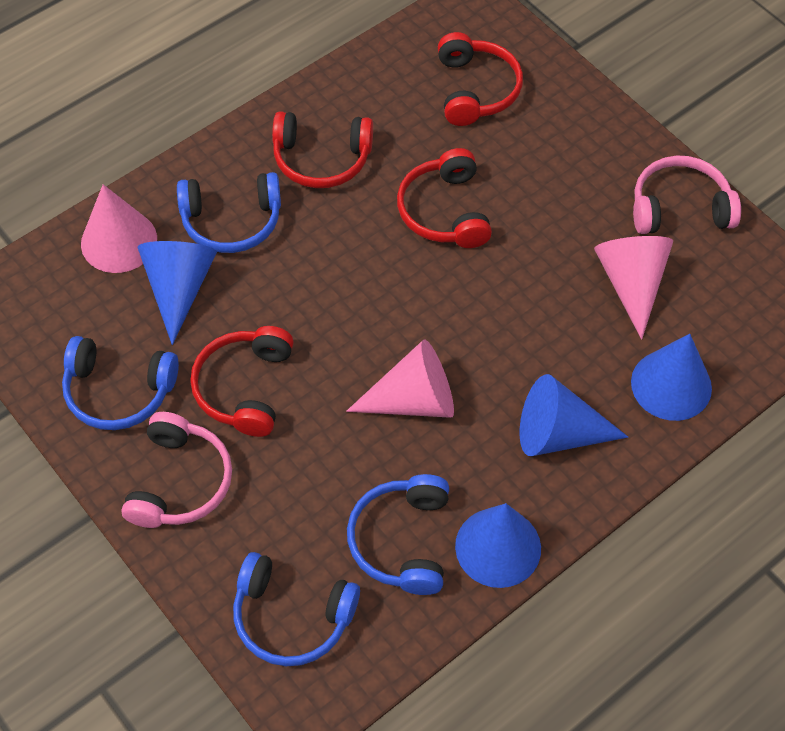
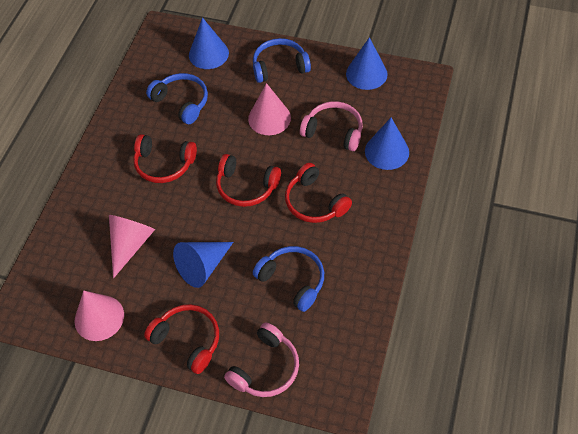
blue headphones: 4 -> 3

